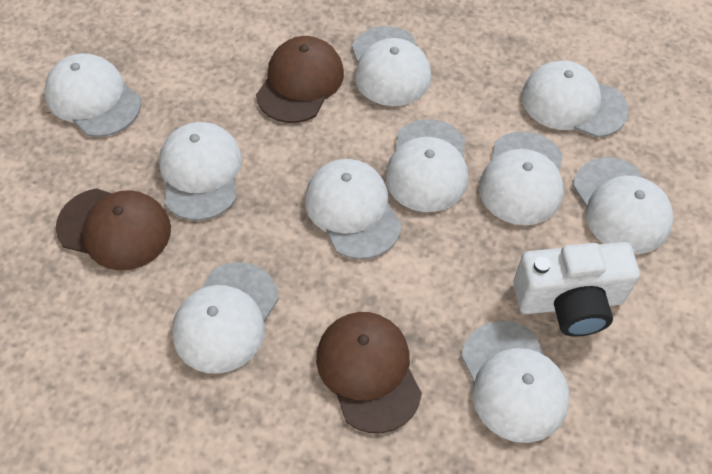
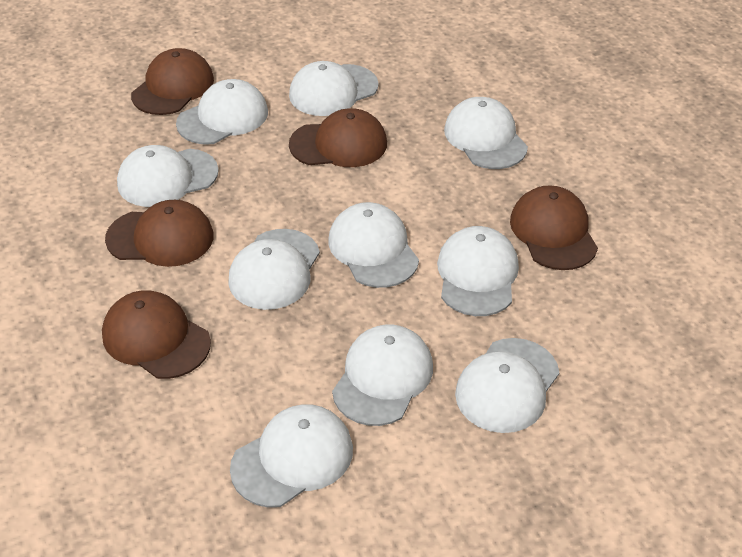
brown cap: 3 -> 5
white camera: 1 -> 0

